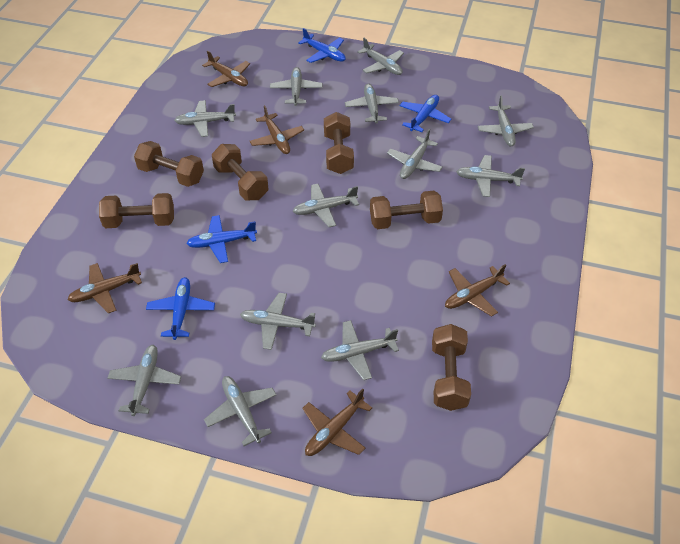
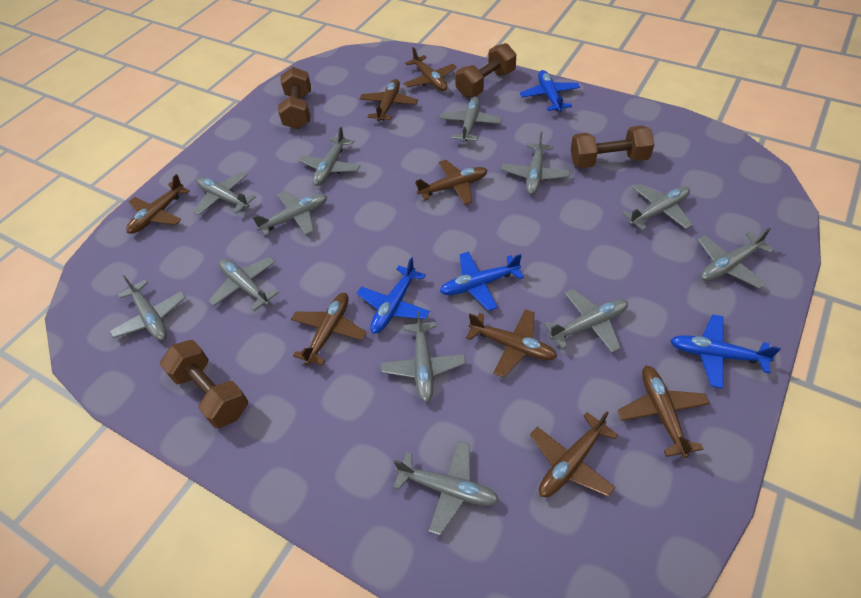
brown dumbbell: 6 -> 4
brown plane: 5 -> 8

